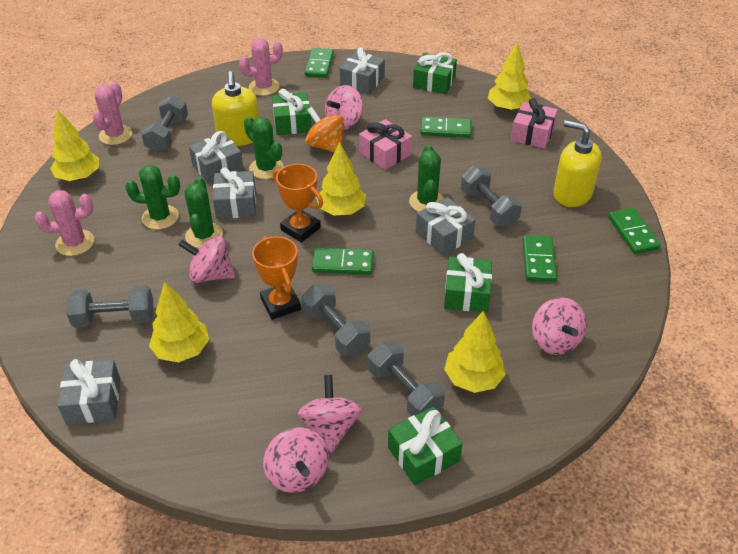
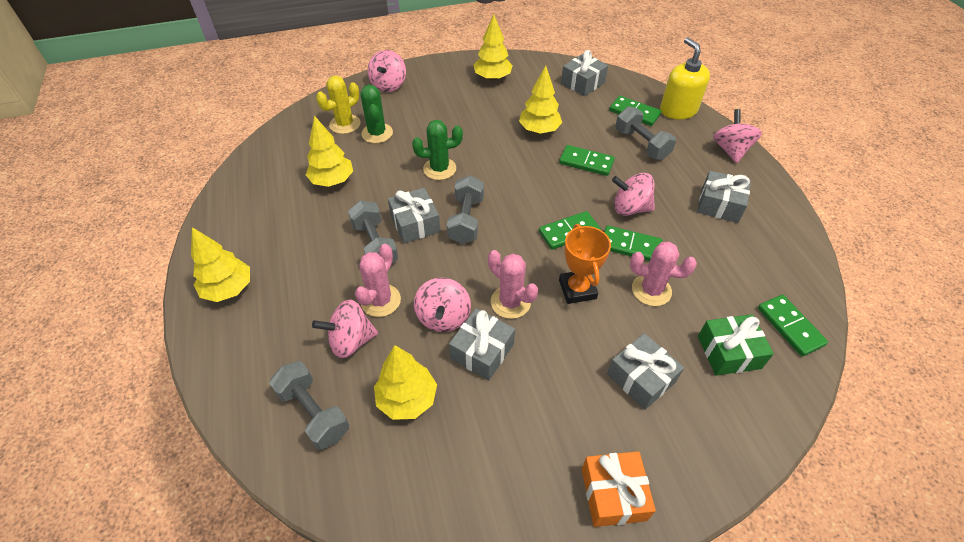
green cactus: 4 -> 2
green gift: 4 -> 1
grey dumbbell: 5 -> 4
orange gift: 0 -> 1
orange spinning top: 1 -> 0
orange trophy: 2 -> 1
pink gift: 2 -> 0
yellow cactus: 0 -> 1
yellow soap dispenser: 2 -> 1

